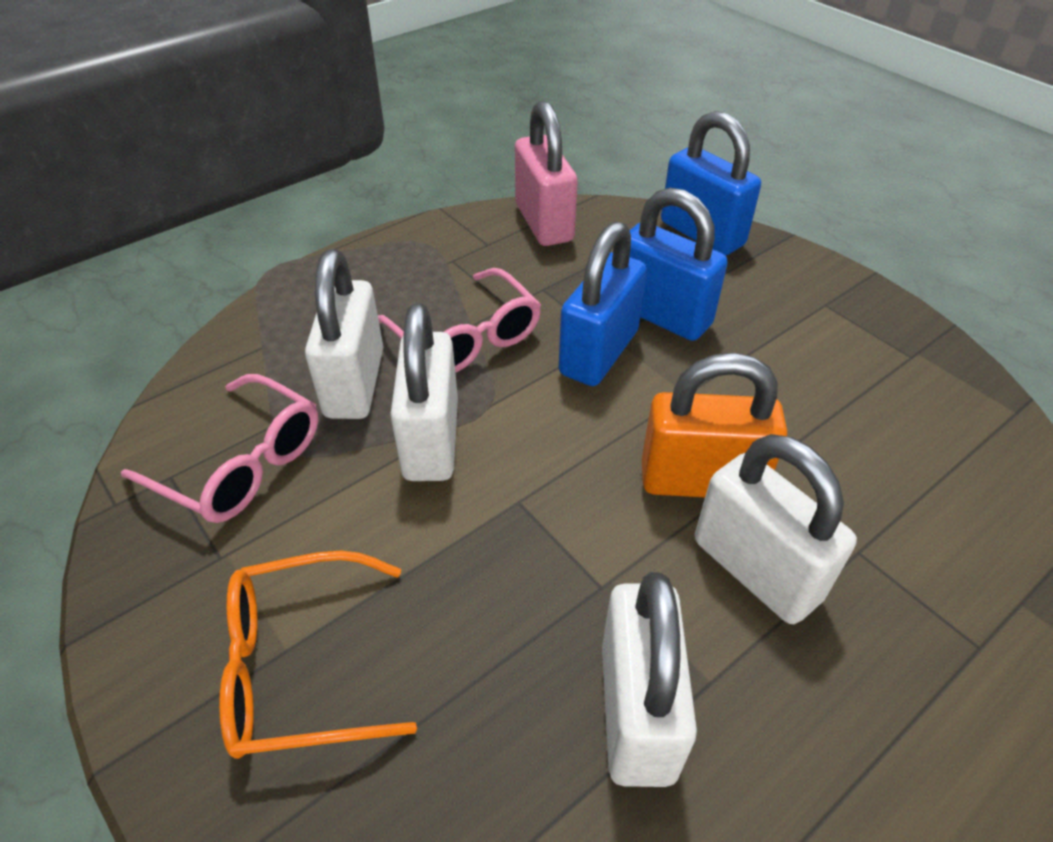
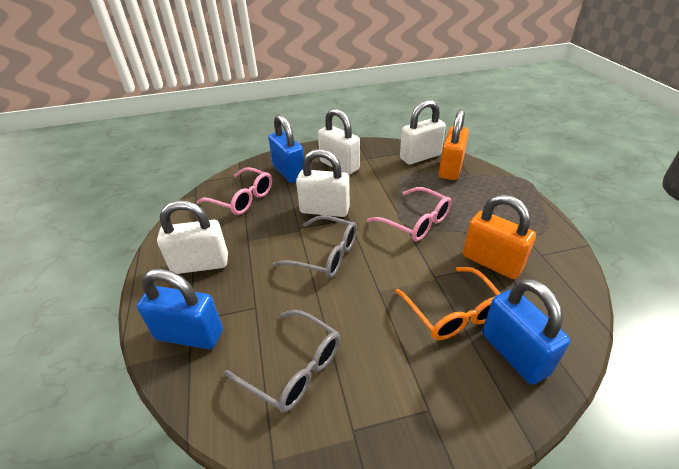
grey glasses: 0 -> 2
orange padlock: 1 -> 2
pink padlock: 1 -> 0

